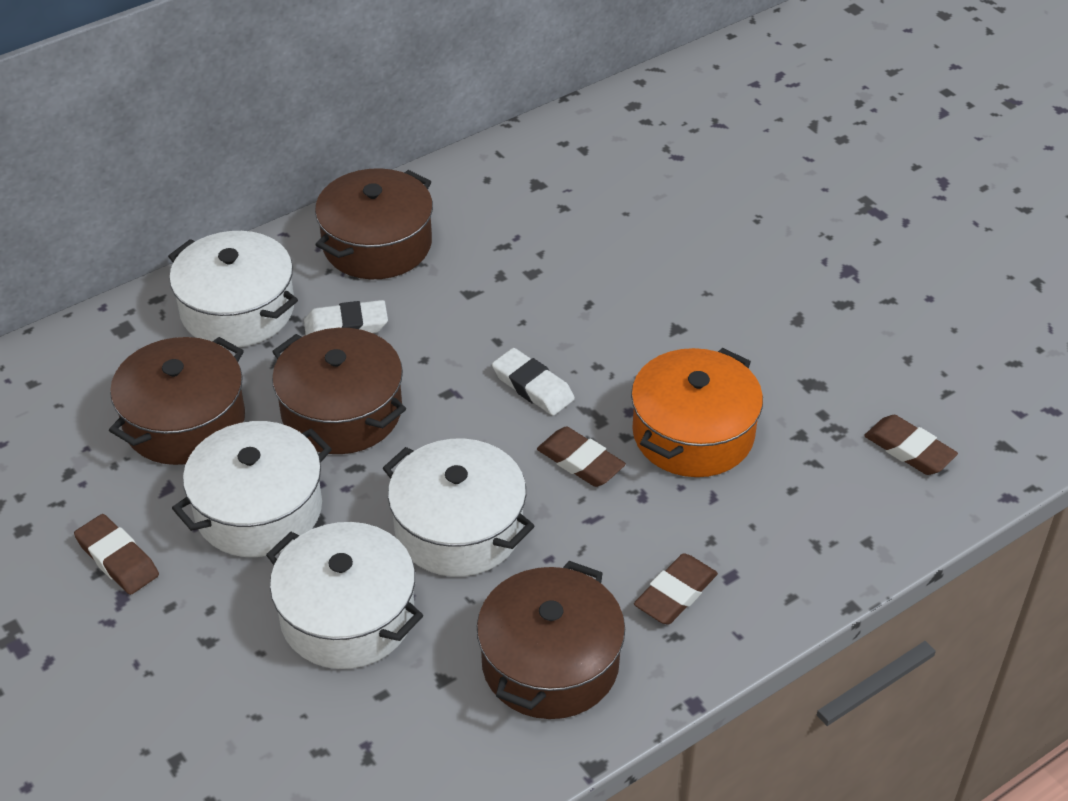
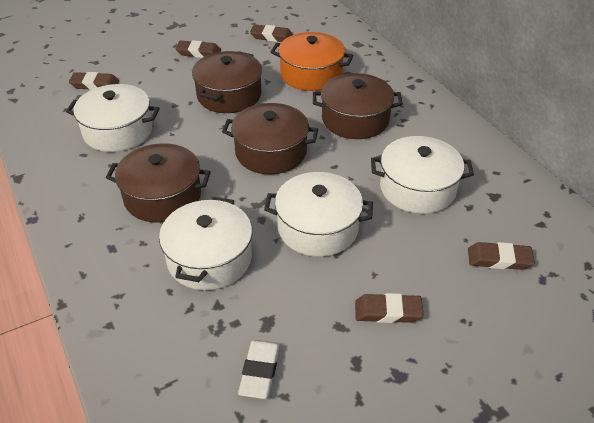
brown eraser: 4 -> 5
white eraser: 2 -> 1

